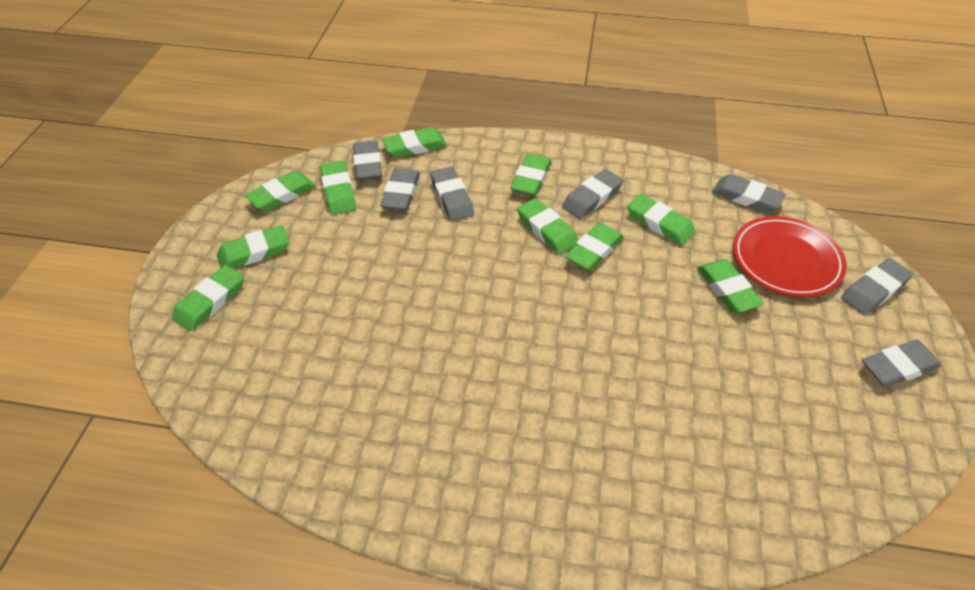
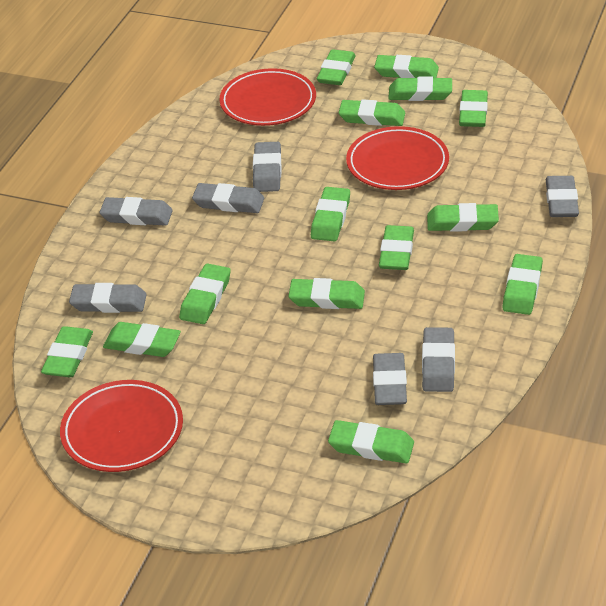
green eraser: 10 -> 14
red plate: 1 -> 3

